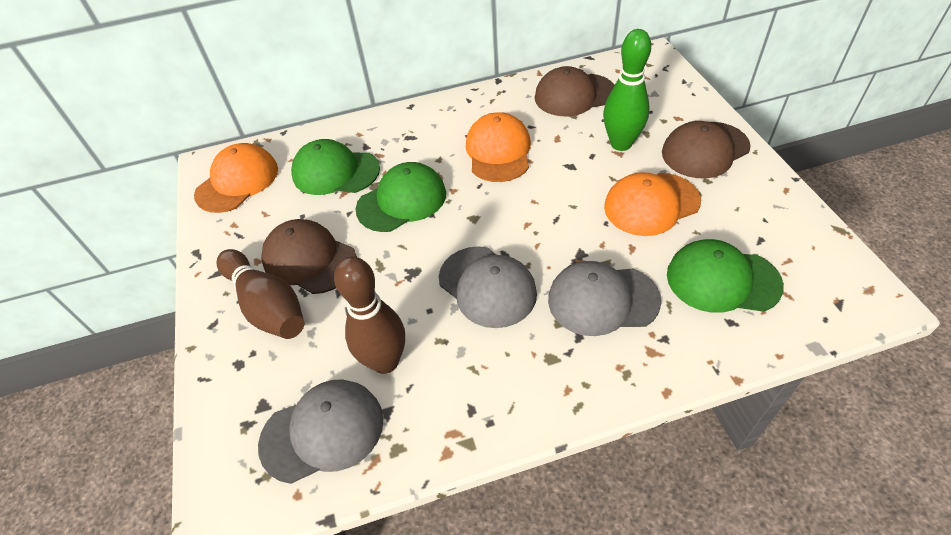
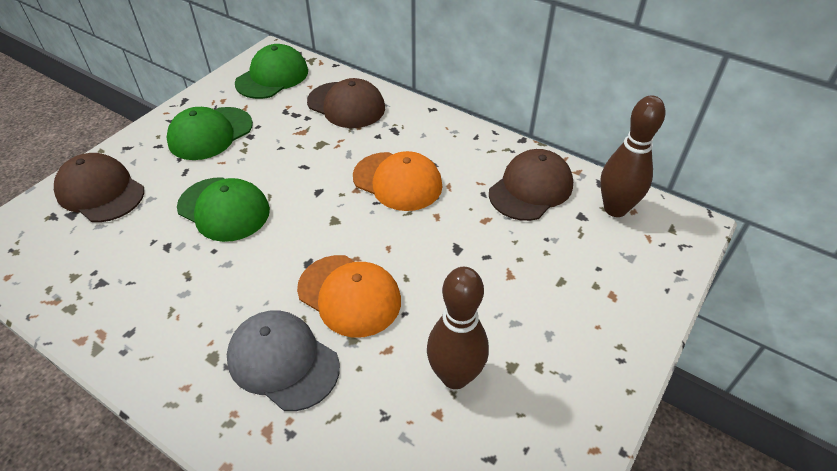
green bowling pin: 1 -> 0
grey cap: 3 -> 1
orange cap: 3 -> 2

